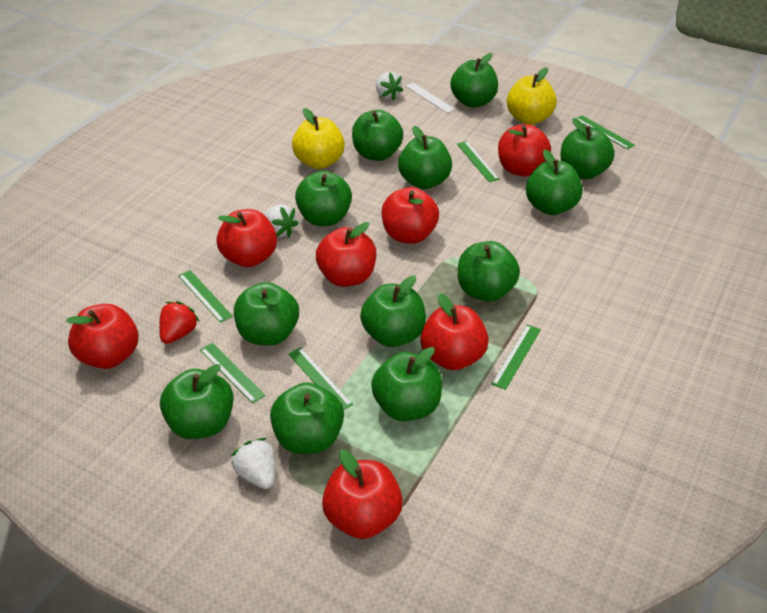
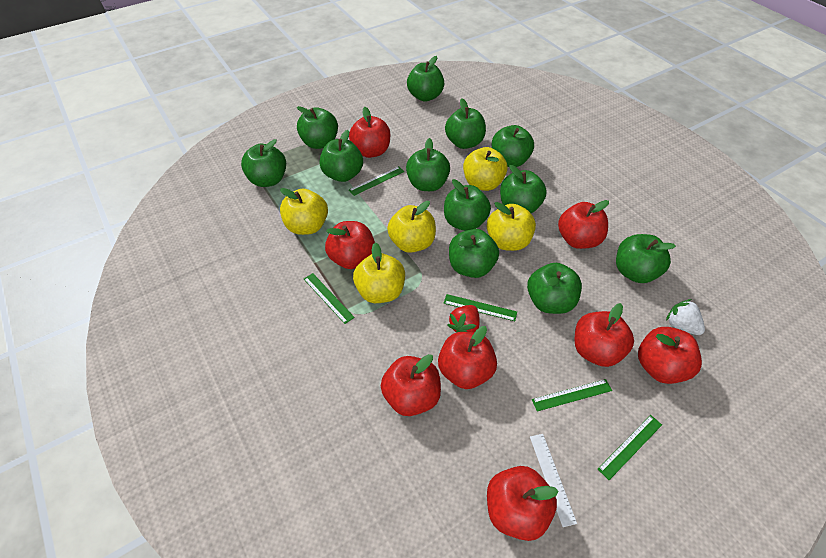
green ruler: 6 -> 5
red apple: 7 -> 8
white strawberry: 3 -> 1
yellow apple: 2 -> 5

